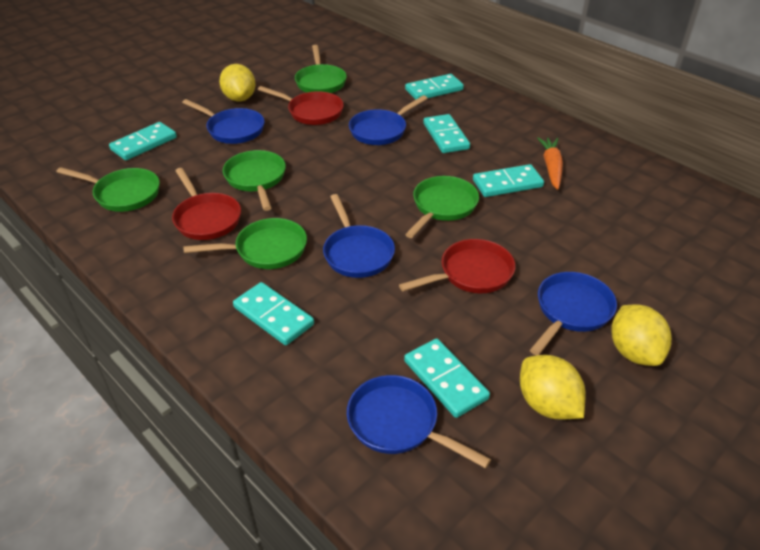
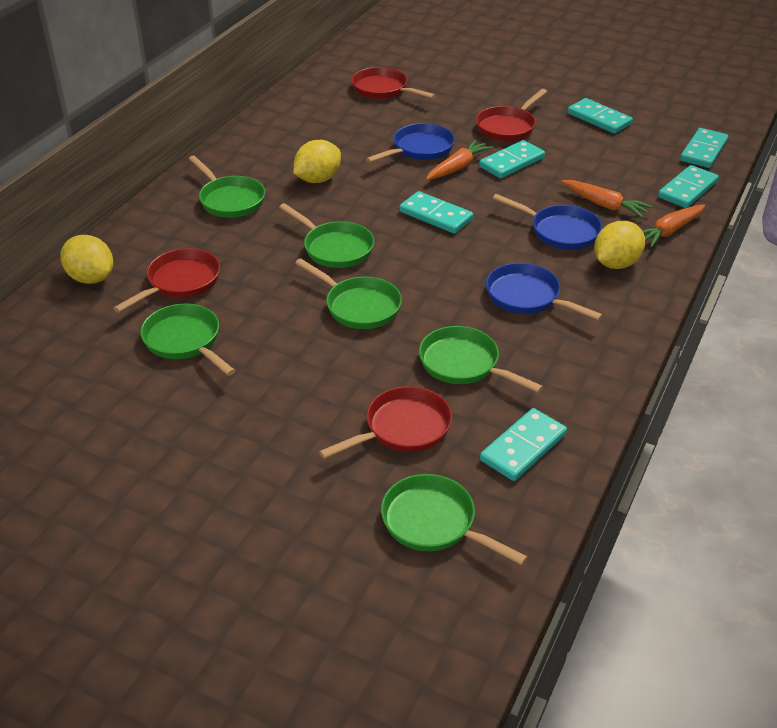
blue pan: 5 -> 3
green pan: 5 -> 6
orange carrot: 1 -> 3
red pan: 3 -> 4

